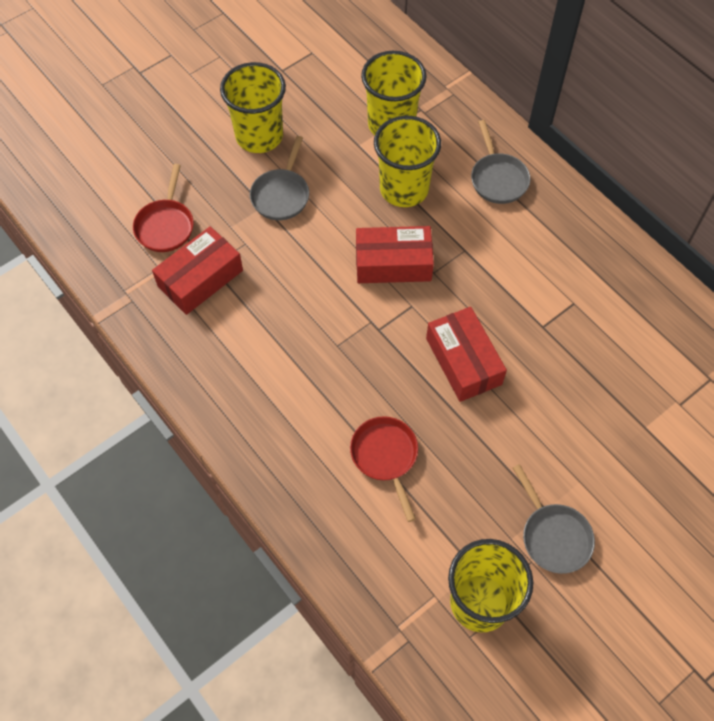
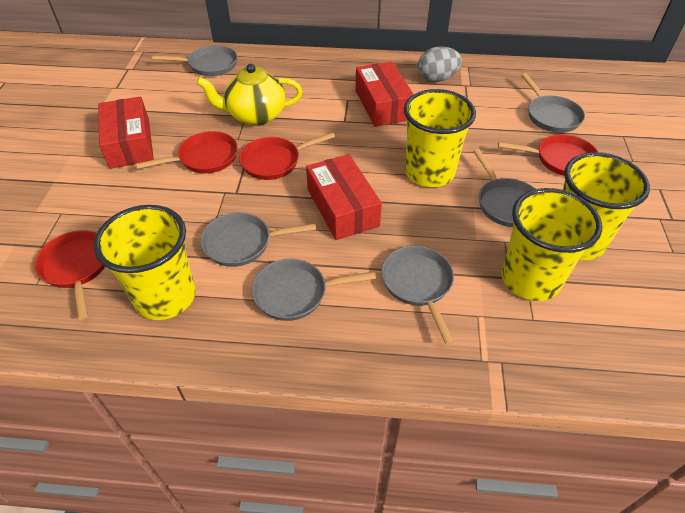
grey egg: 0 -> 1
grey pan: 3 -> 6
red pan: 2 -> 4
yellow teapot: 0 -> 1

